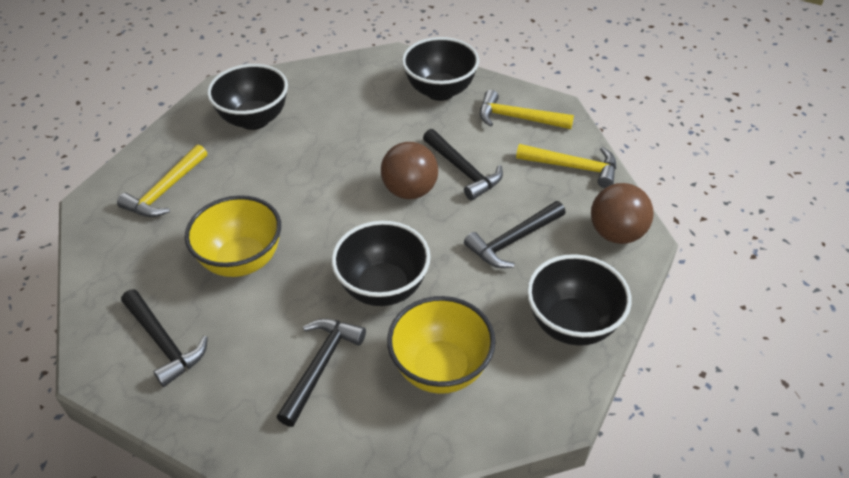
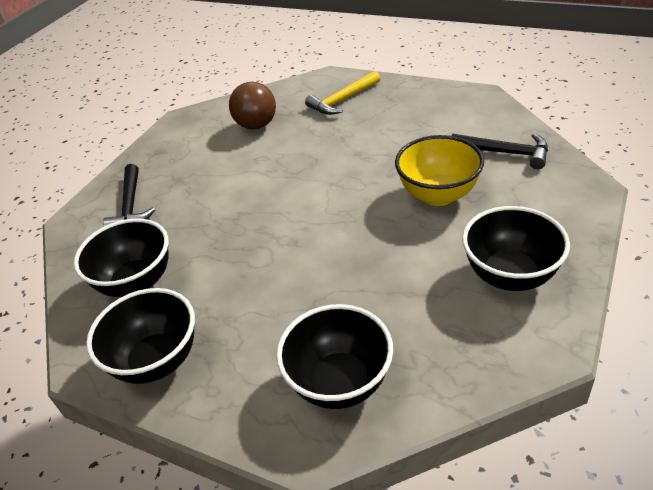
black hammer: 4 -> 2
brown ball: 2 -> 1
yellow bowl: 2 -> 1
yellow hammer: 3 -> 1

